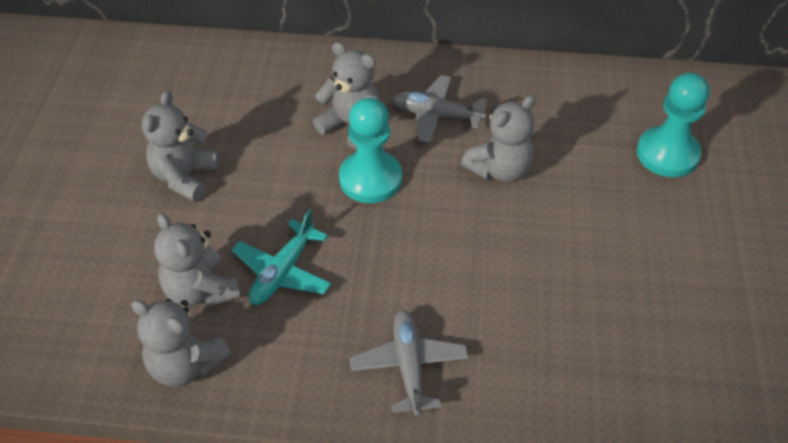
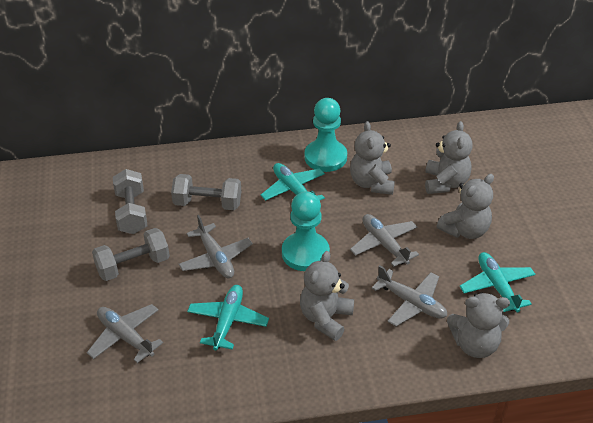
grey dumbbell: 0 -> 3
grey plane: 2 -> 4
turquoise plane: 1 -> 3

